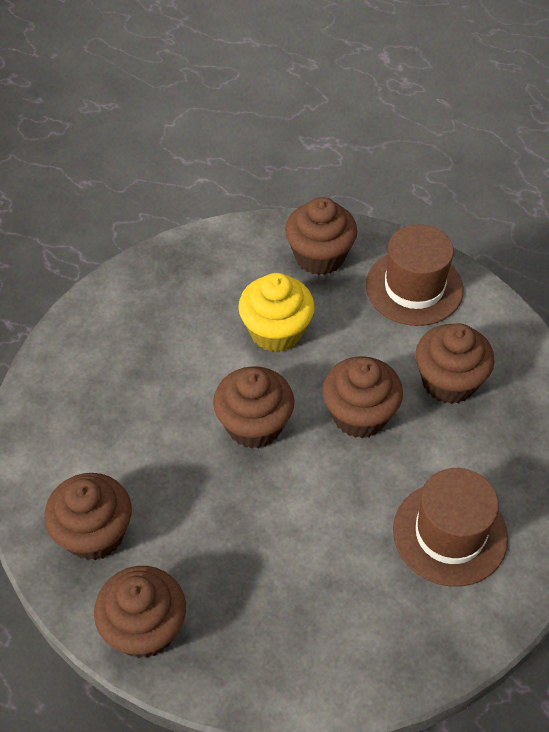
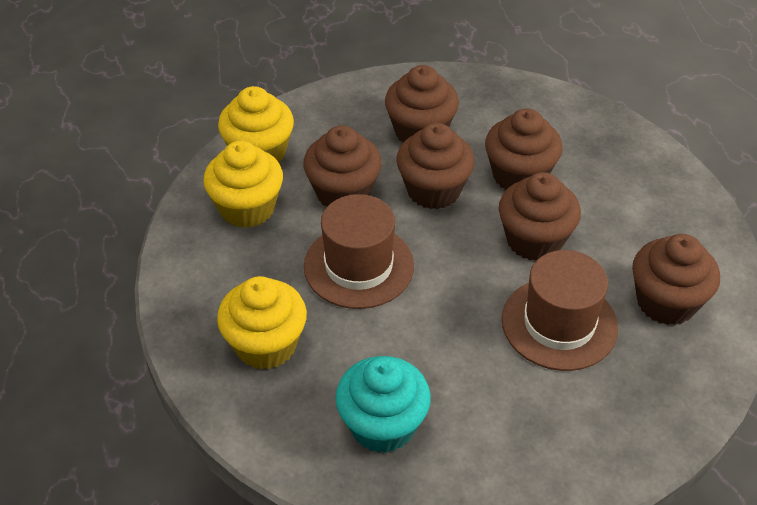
turquoise cupcake: 0 -> 1
yellow cupcake: 1 -> 3

